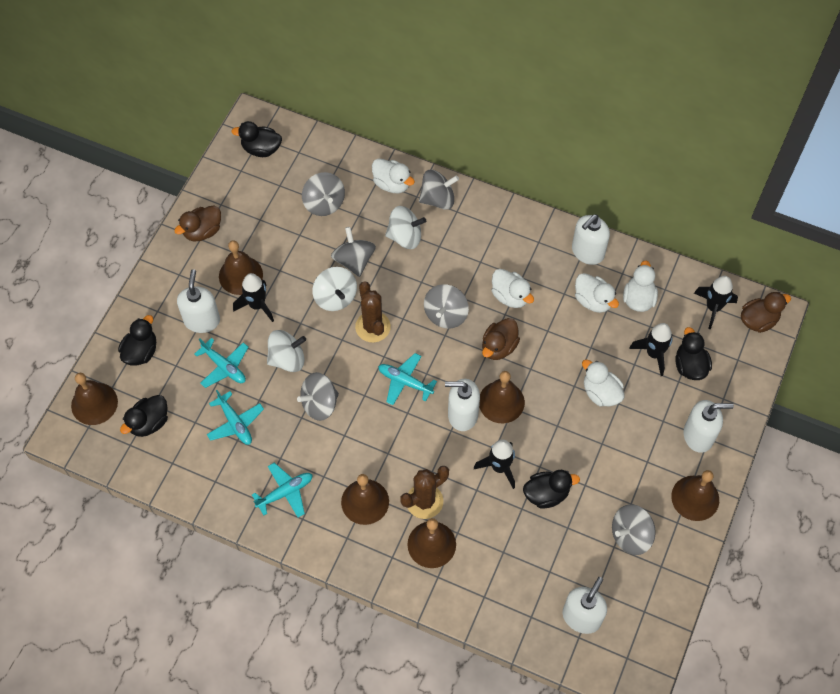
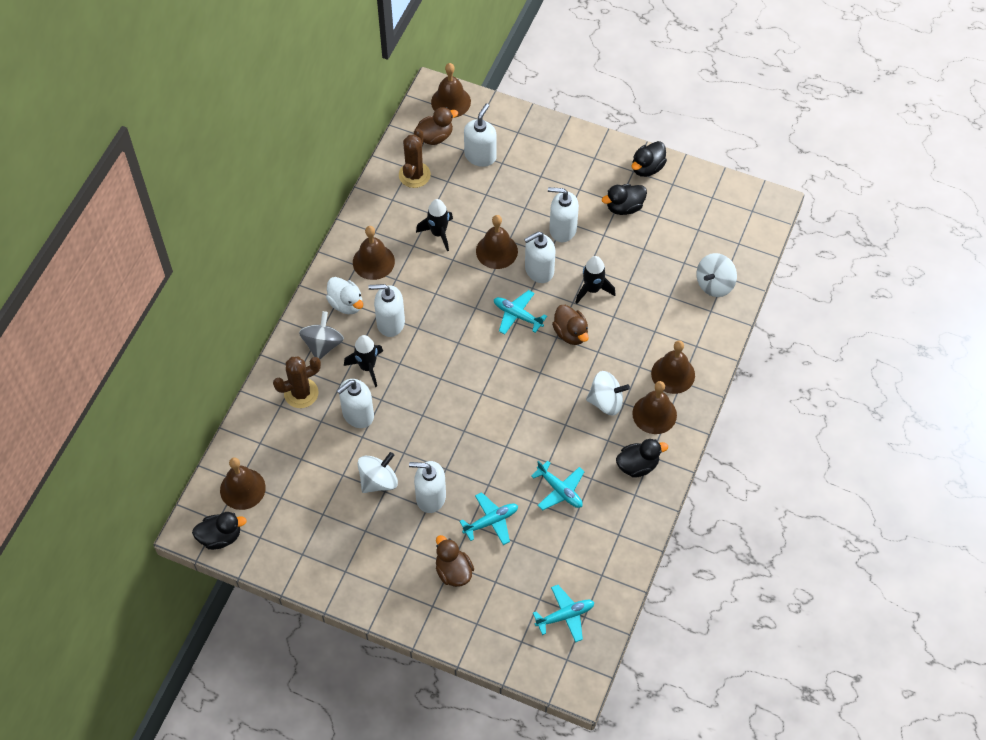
black duck: 5 -> 4
black rocket: 4 -> 3
grey spinning top: 6 -> 1
white duck: 5 -> 1
white soap dispenser: 5 -> 6

